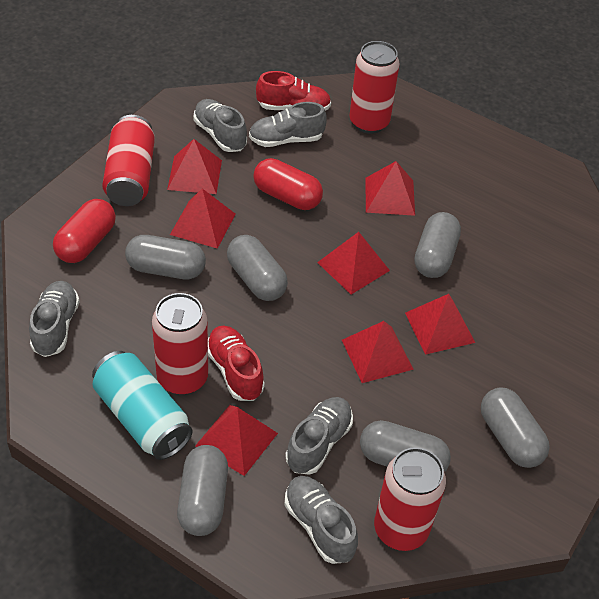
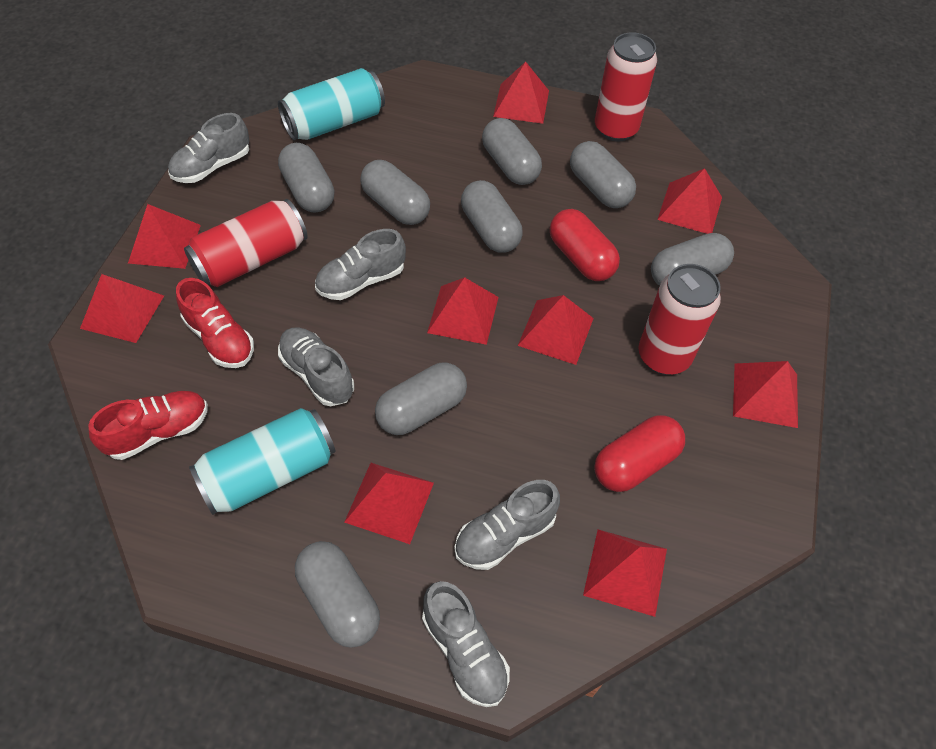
grey capsule: 6 -> 8
red can: 4 -> 3
red pyramid: 7 -> 9
turquoise can: 1 -> 2

